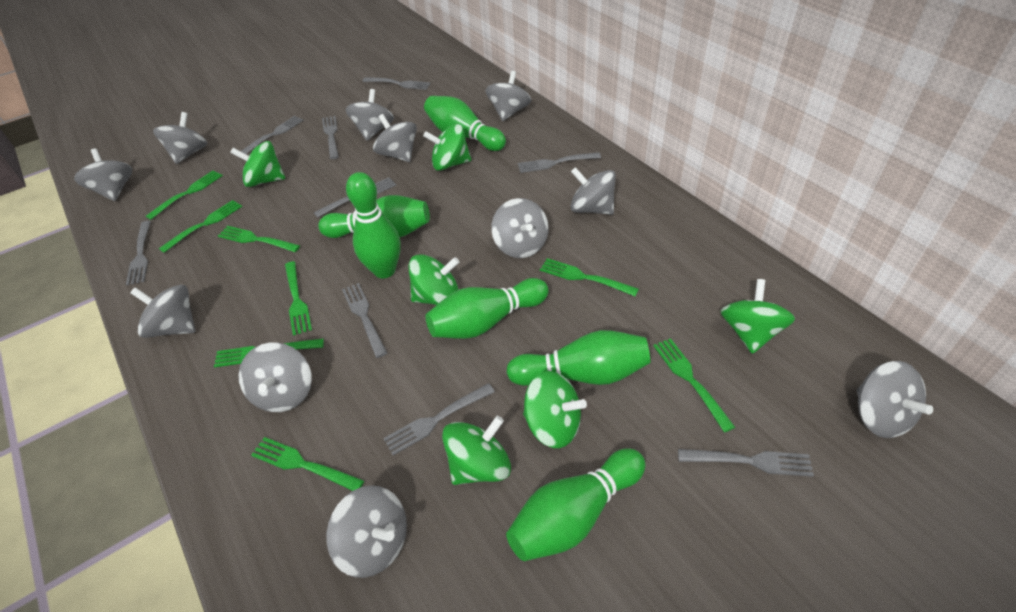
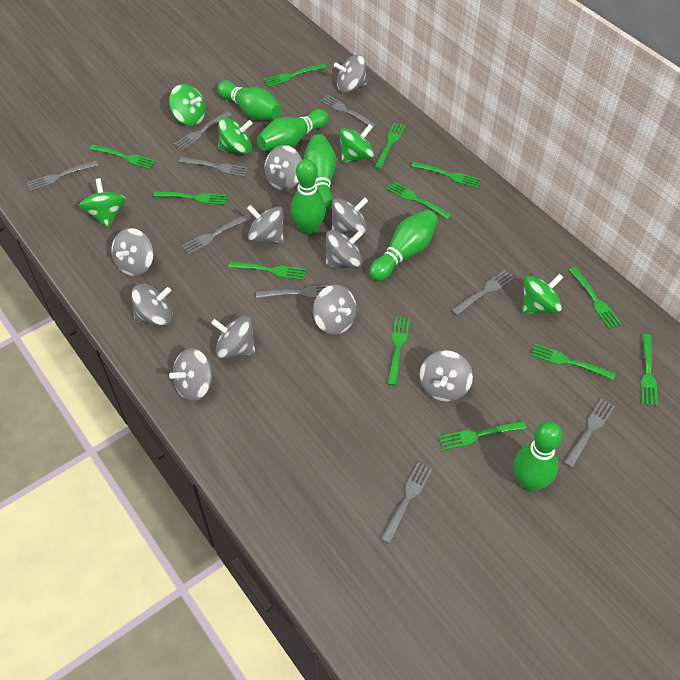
green fork: 8 -> 12
green spinning top: 6 -> 5

